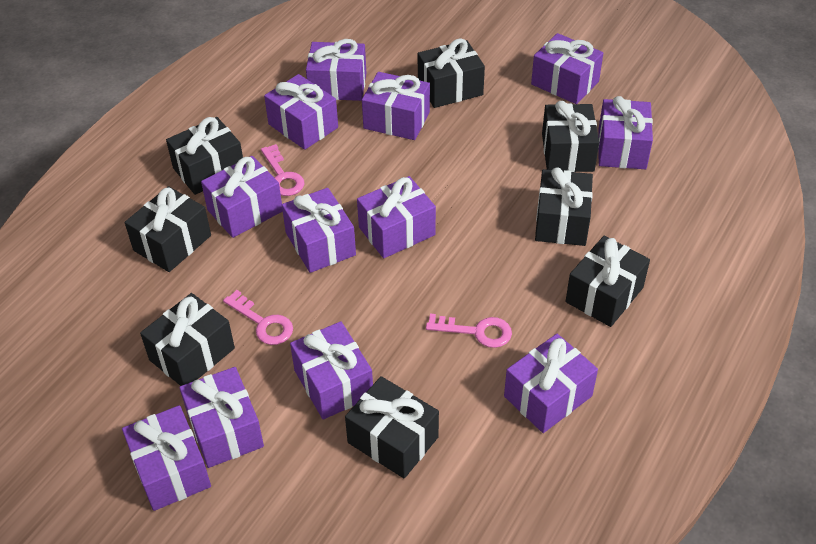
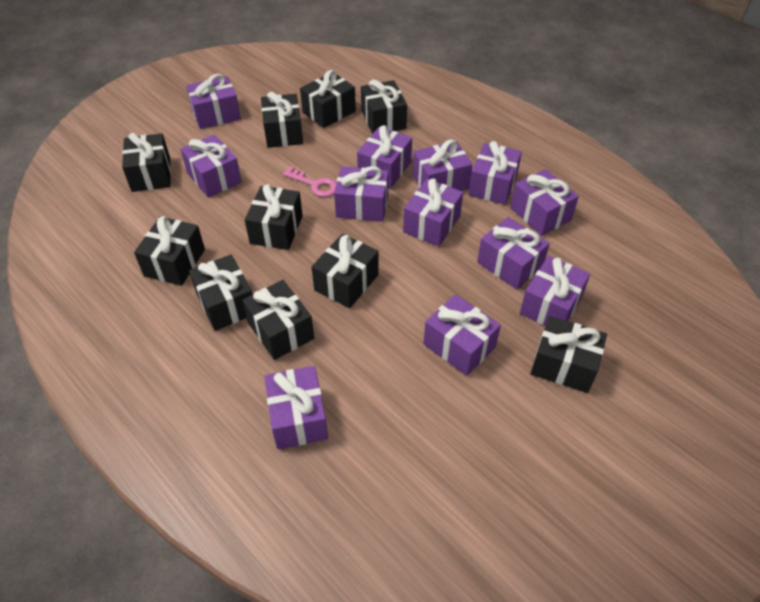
black gift: 8 -> 10
pink key: 3 -> 1

